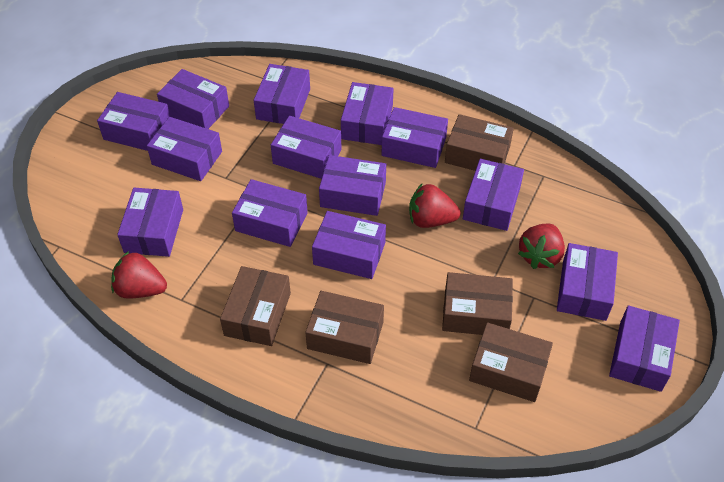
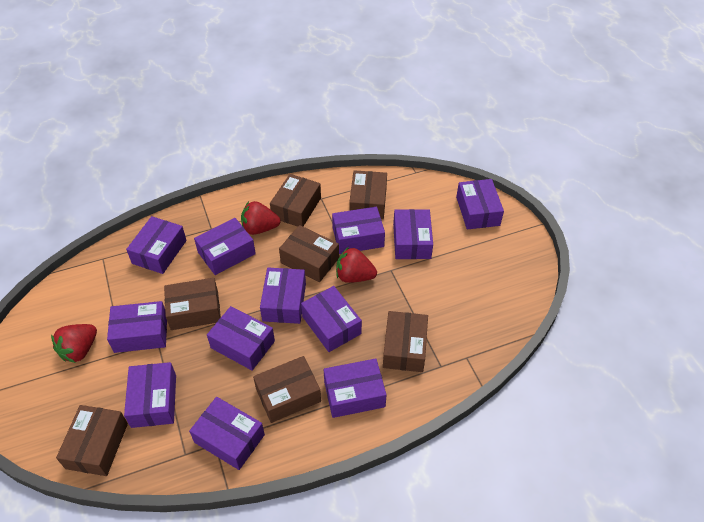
brown box: 5 -> 7
purple box: 14 -> 12

